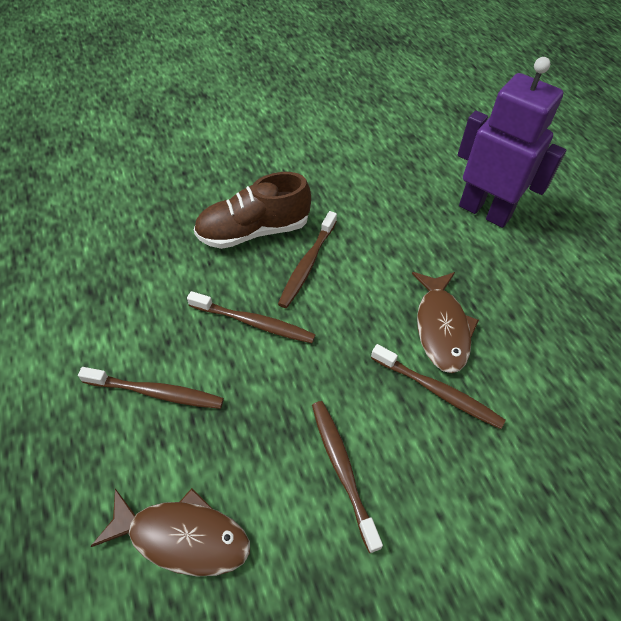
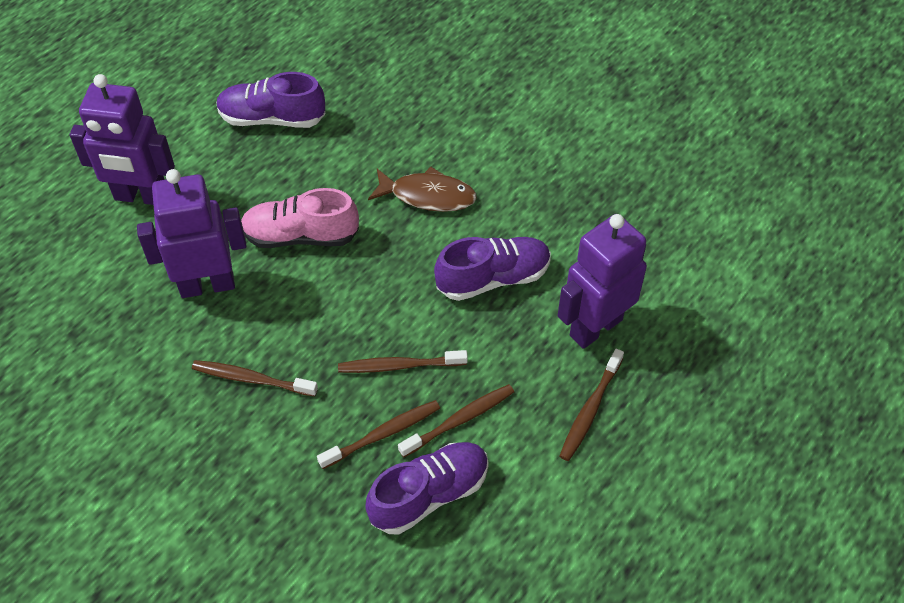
brown fish: 2 -> 1
brown shoe: 1 -> 0
pink shoe: 0 -> 1
purple robot: 1 -> 3
purple shoe: 0 -> 3

